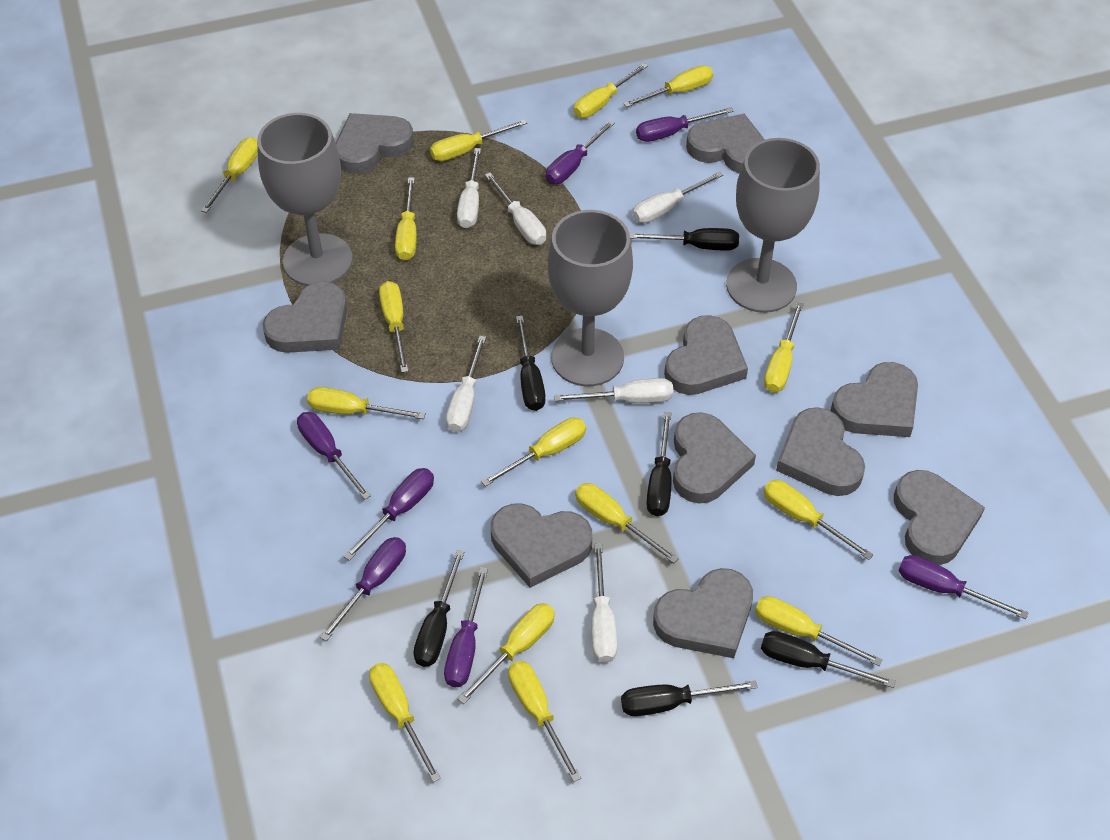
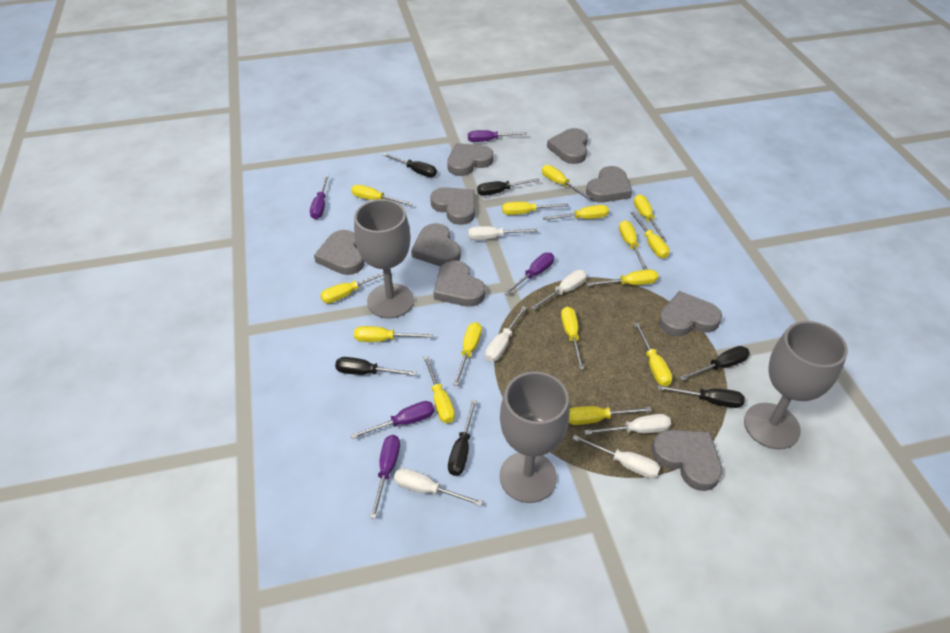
grey heart: 10 -> 9
purple screwdriver: 7 -> 5

